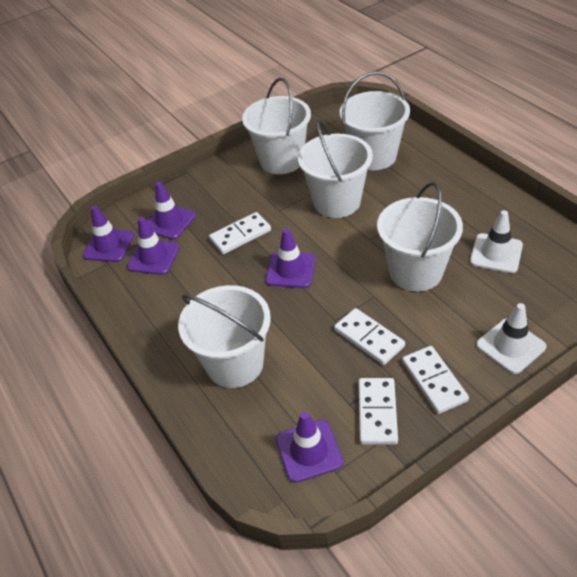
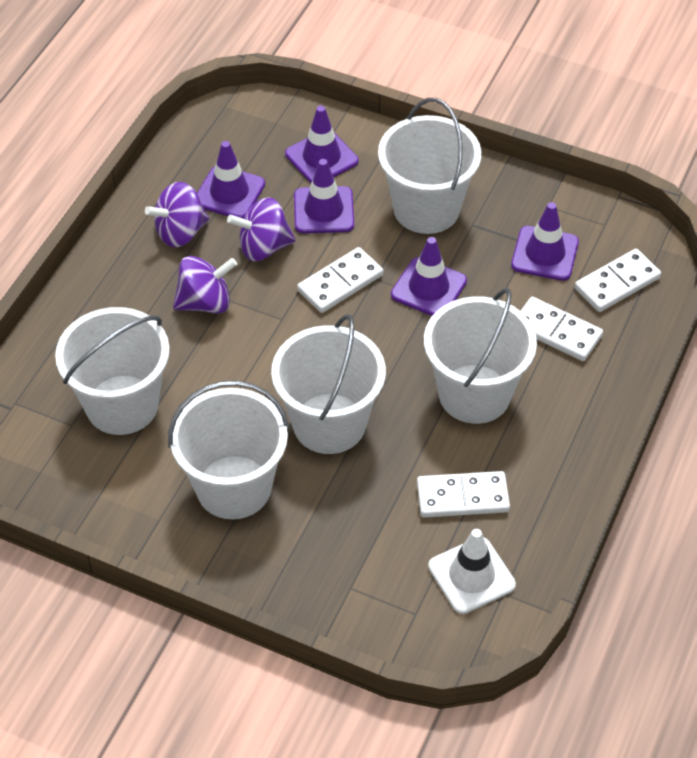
purple spinning top: 0 -> 3
white traffic cone: 2 -> 1

